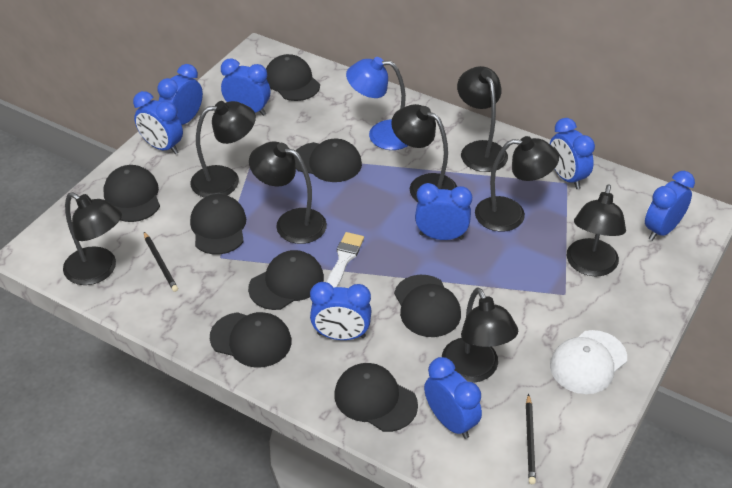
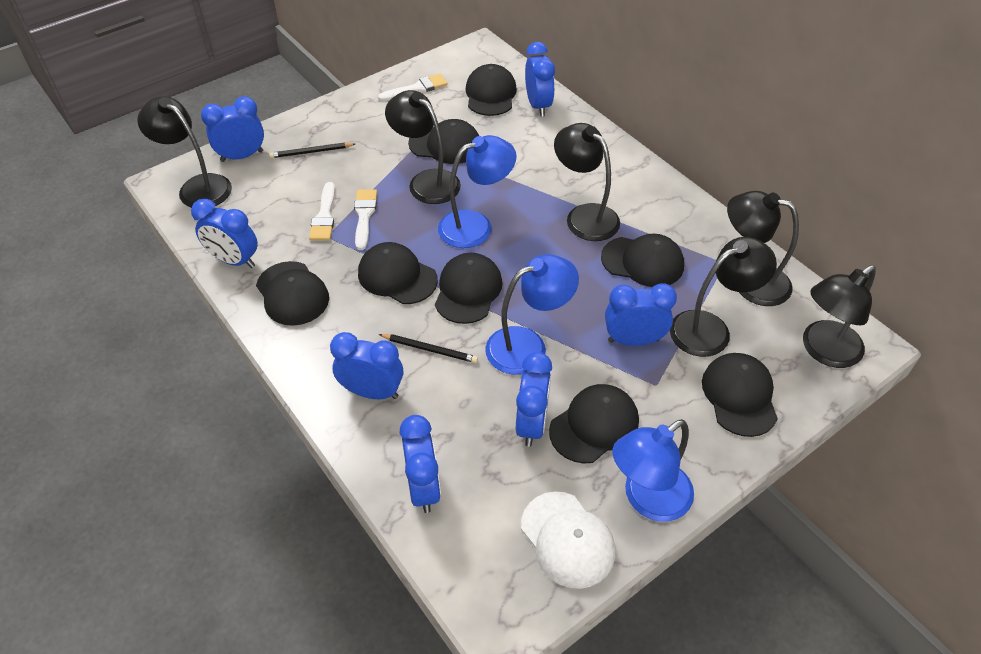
black lamp: 8 -> 6
blue clock: 8 -> 7
blue lamp: 1 -> 3
white brush: 1 -> 3

